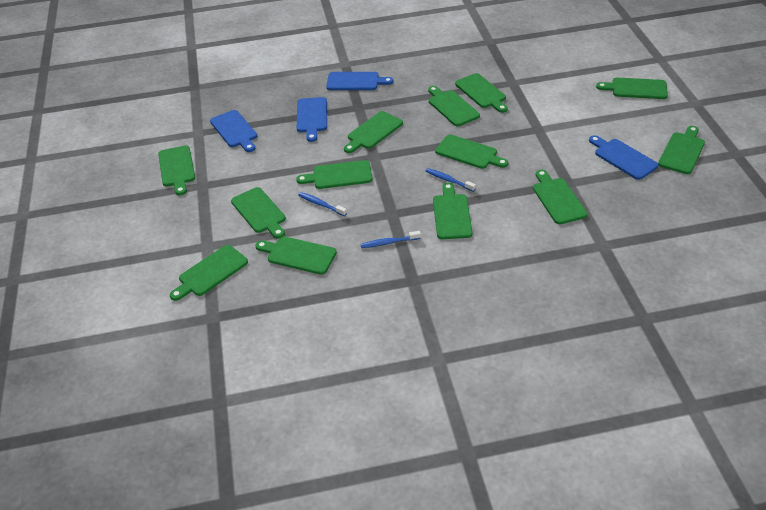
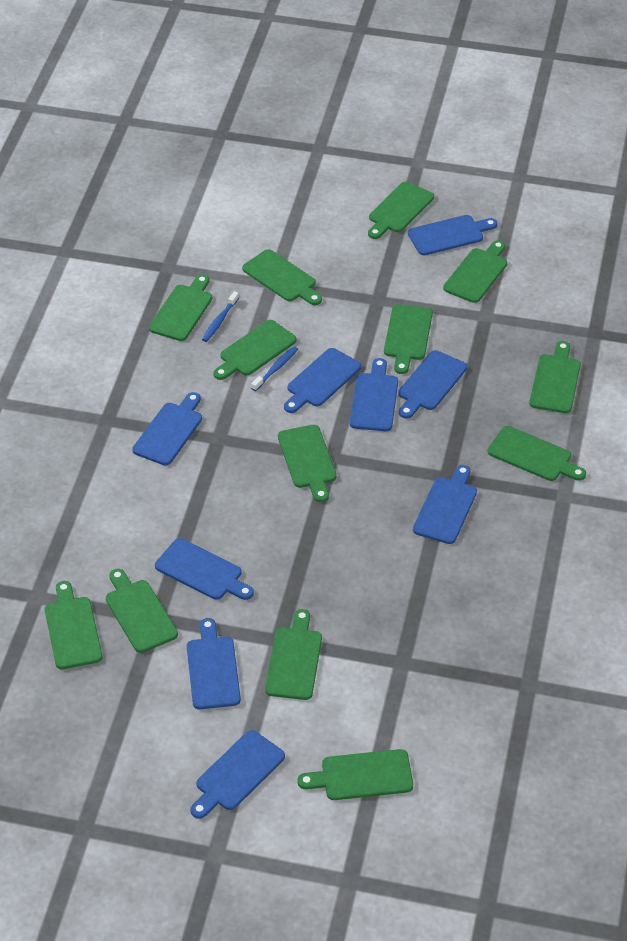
blue cutting board: 4 -> 9
blue toothbrush: 3 -> 2

